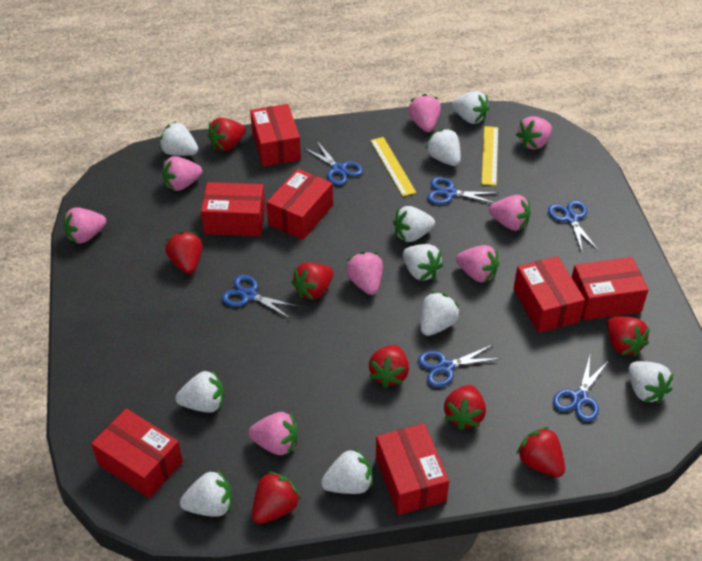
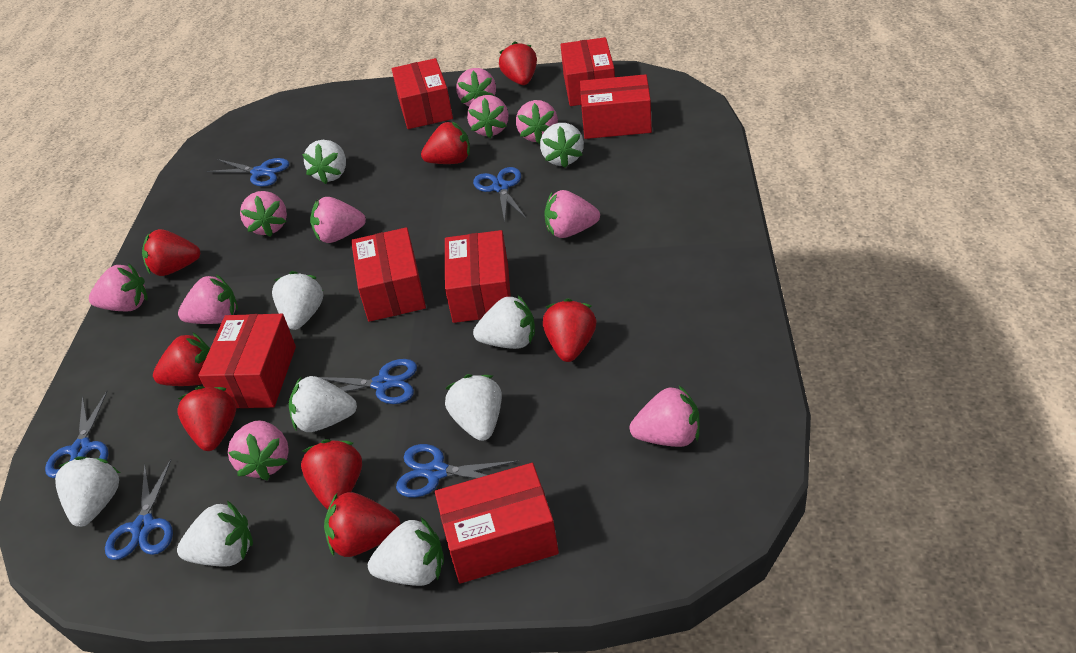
pink strawberry: 8 -> 10
white strawberry: 10 -> 9
yellow ruler: 2 -> 0

